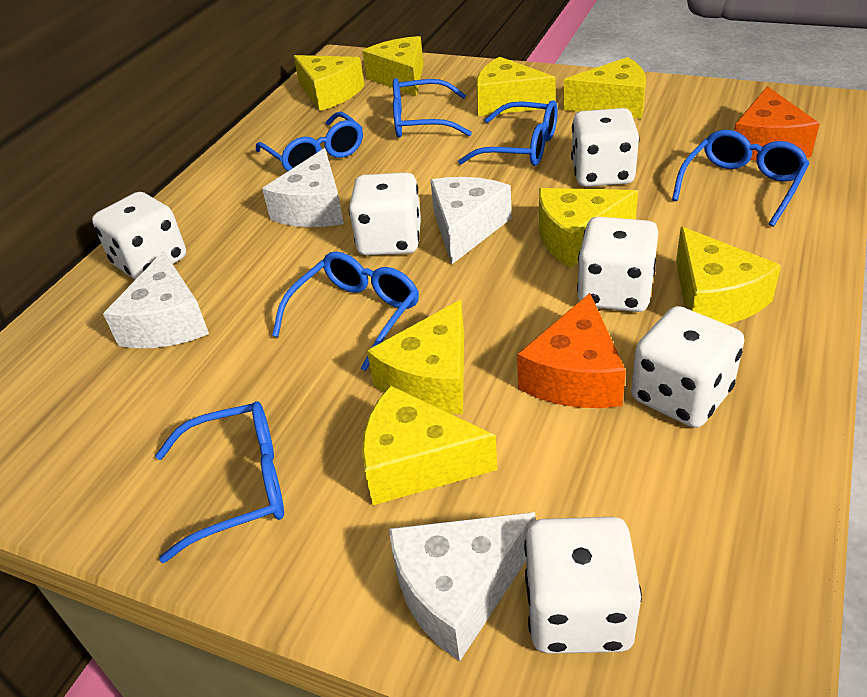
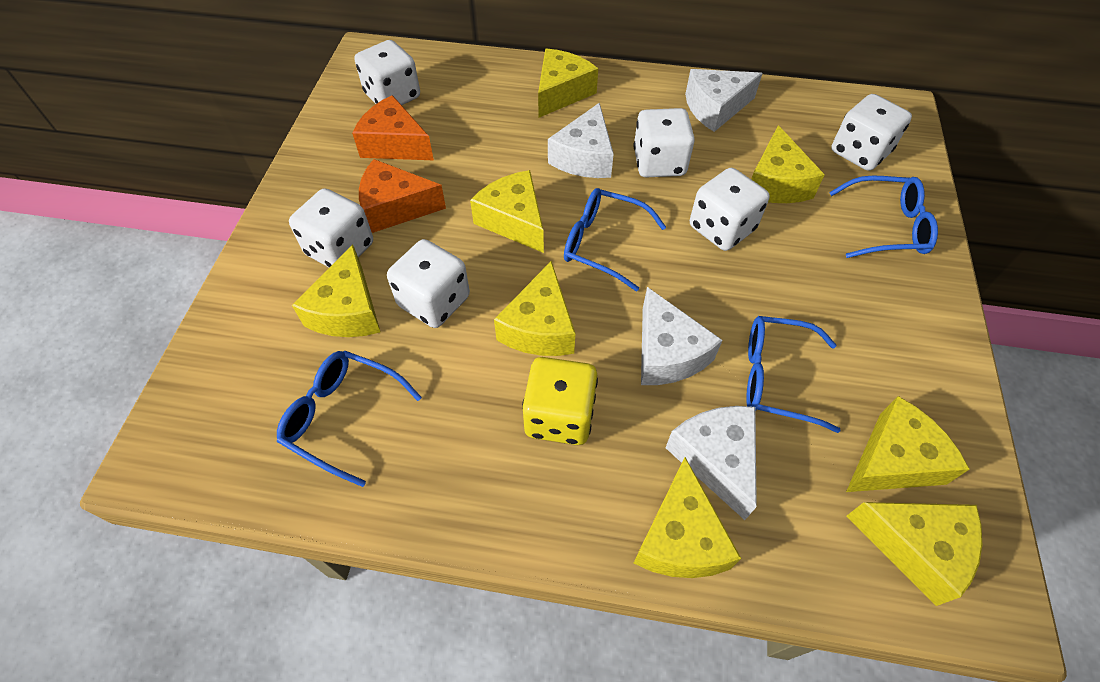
blue glasses: 6 -> 4
yellow dice: 0 -> 1

